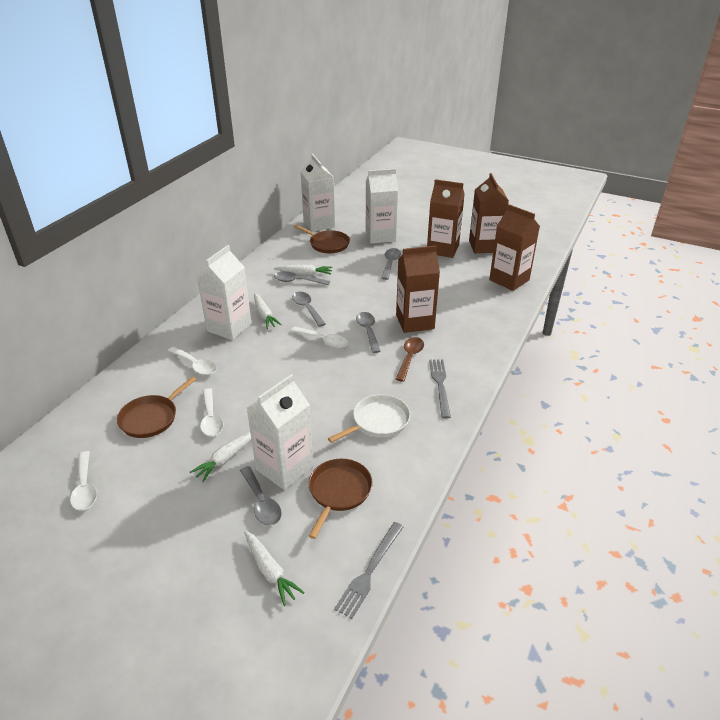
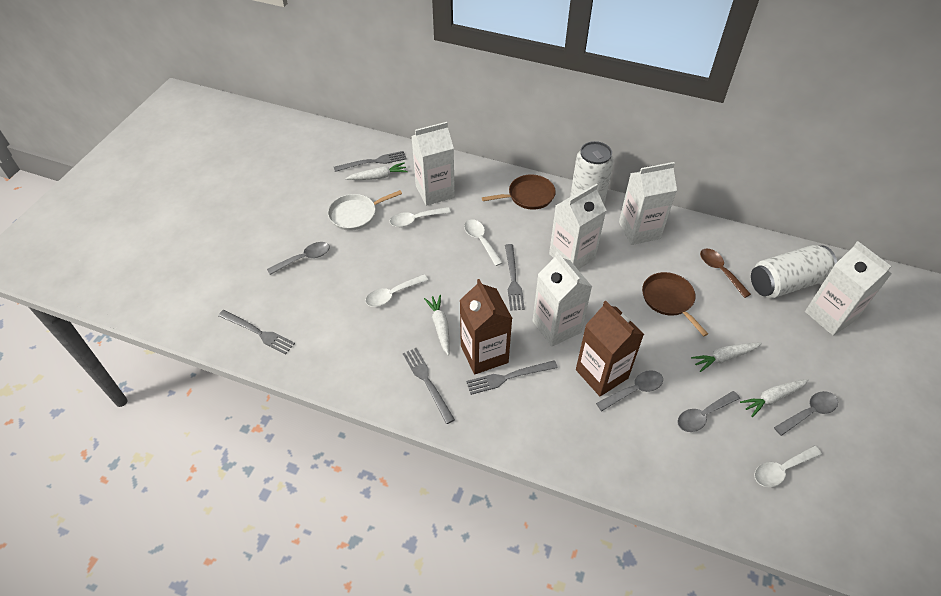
brown carton: 4 -> 2
brown pan: 3 -> 2
grey fork: 2 -> 5
grey spoon: 5 -> 4
white can: 0 -> 2
white carton: 4 -> 5

